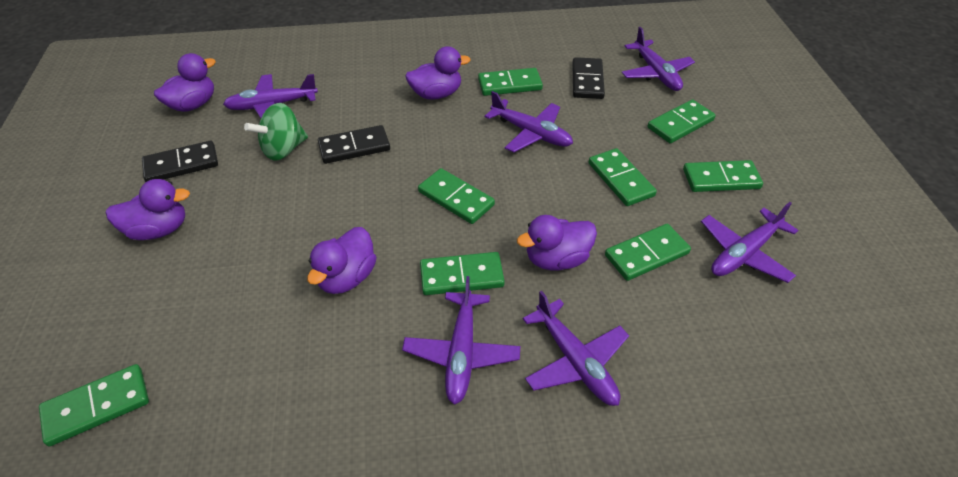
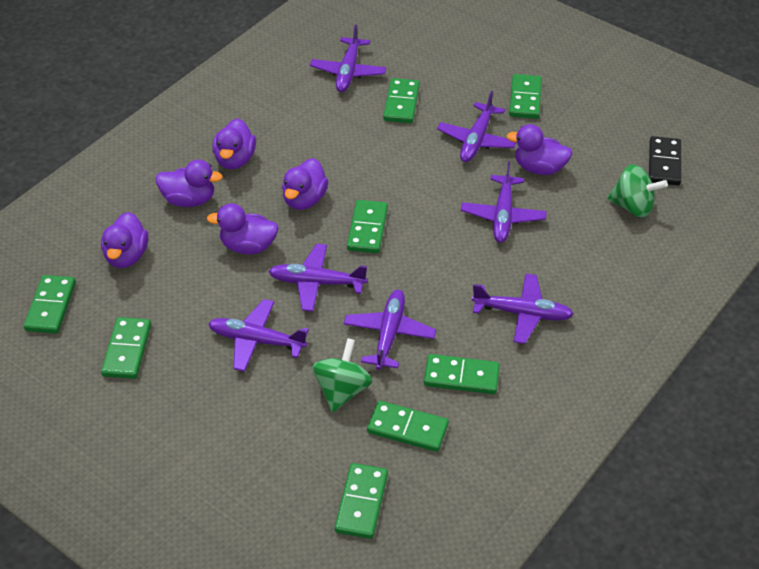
black domino: 3 -> 1
green spinning top: 1 -> 2
purple duck: 5 -> 6
purple plane: 6 -> 7

